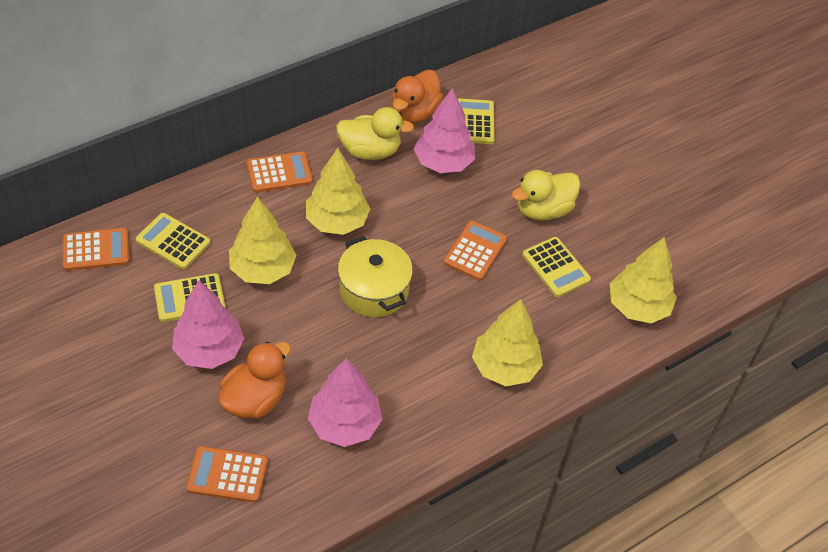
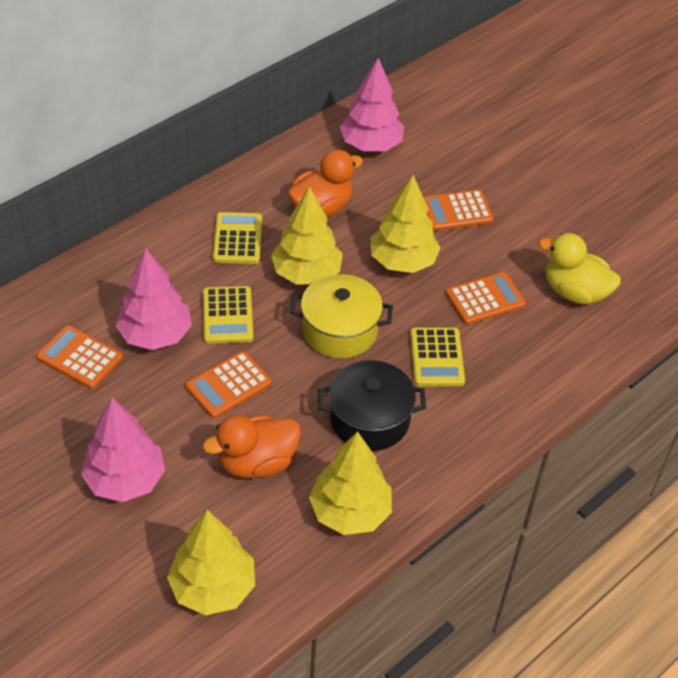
black pot: 0 -> 1
yellow calculator: 4 -> 3
yellow duck: 2 -> 1

